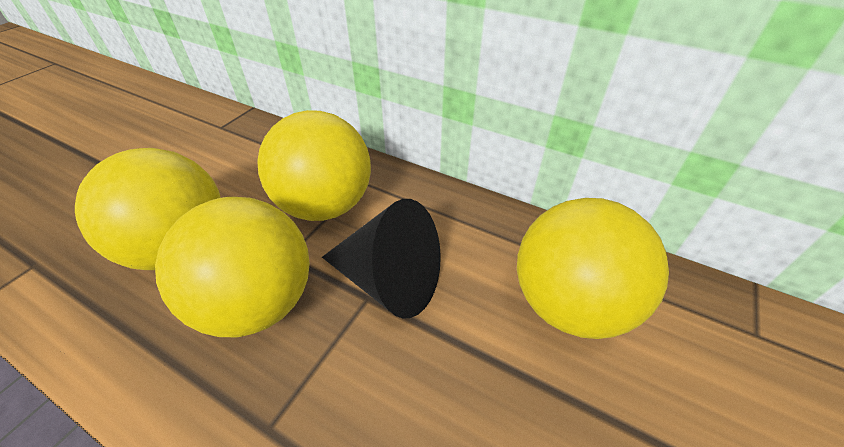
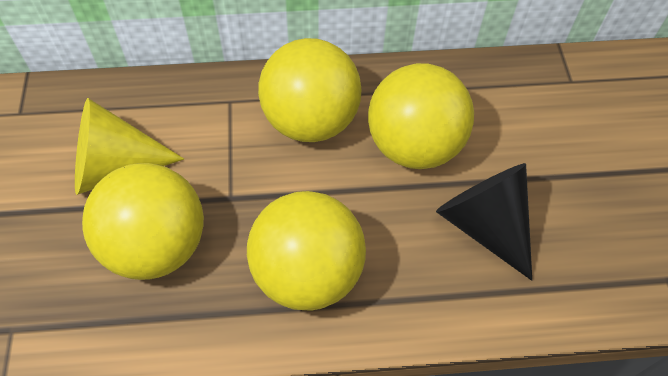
yellow cone: 0 -> 1

